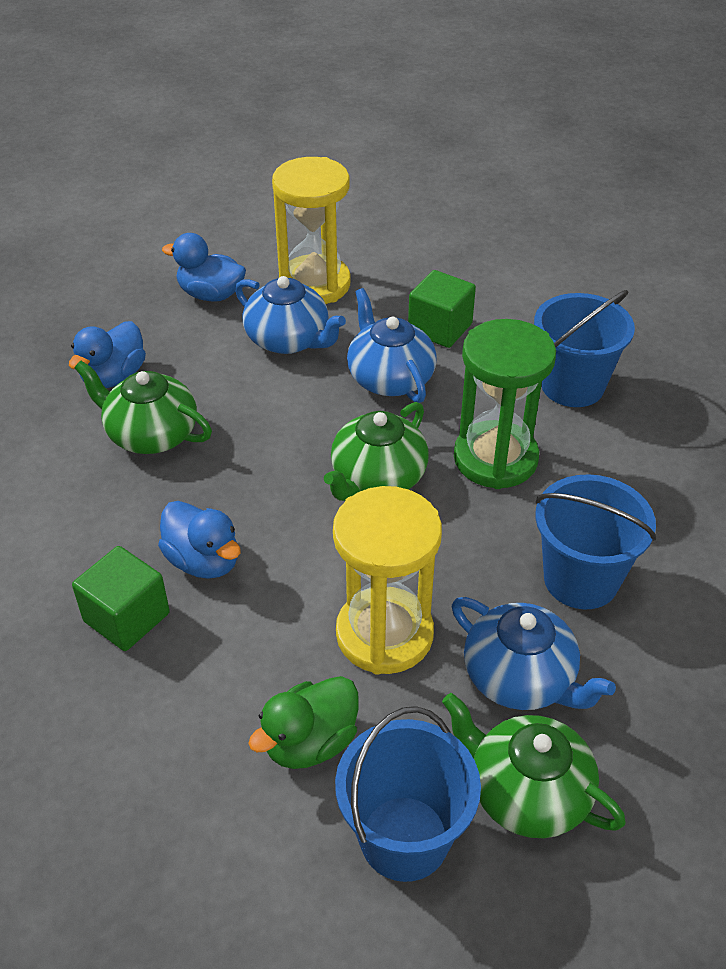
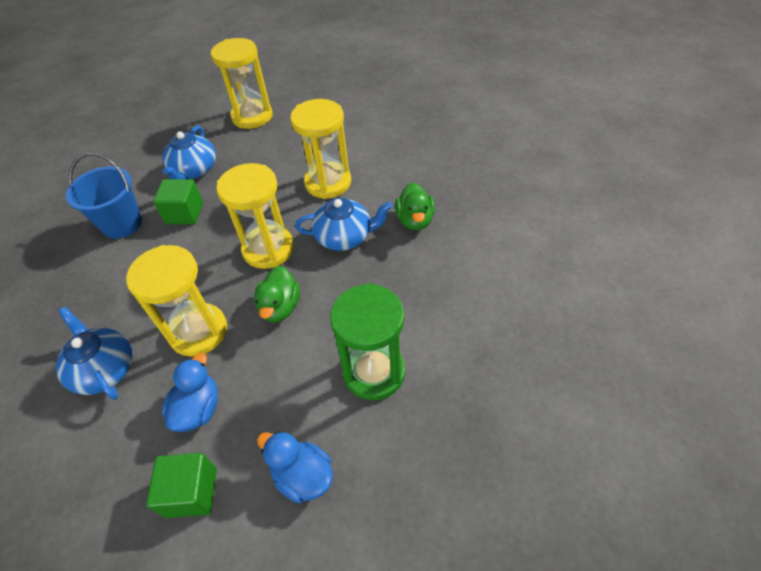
blue bucket: 3 -> 1
blue duck: 3 -> 2
green duck: 1 -> 2
green teapot: 3 -> 0
yellow hourglass: 2 -> 4

